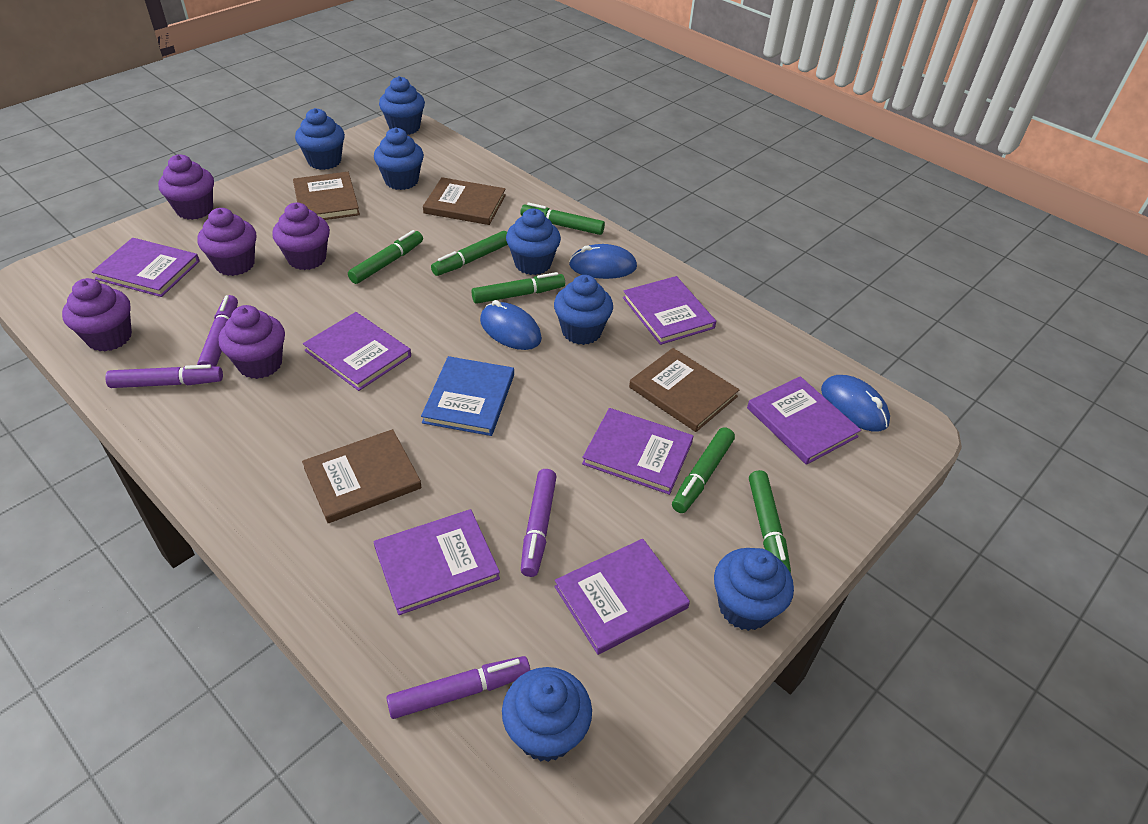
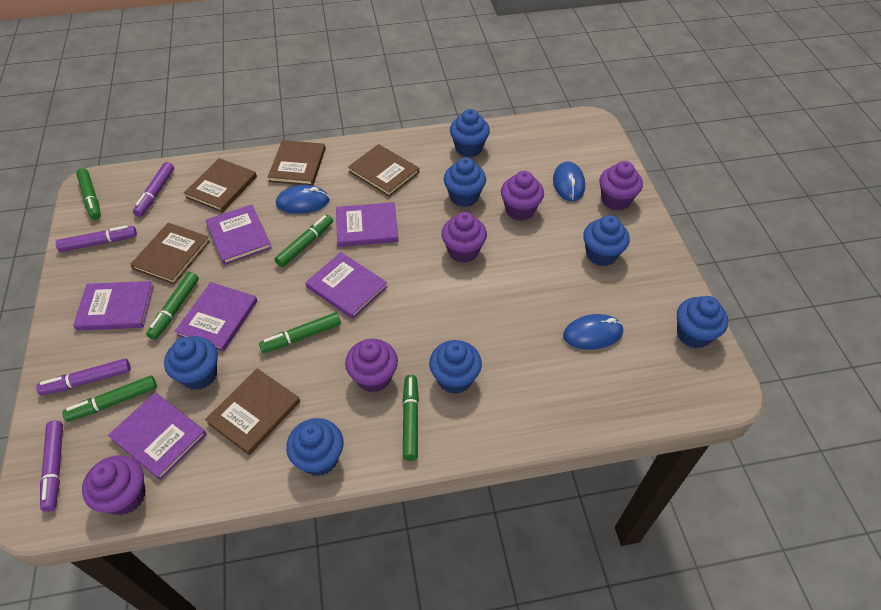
blue book: 1 -> 0
brown book: 4 -> 5
purple book: 7 -> 6

